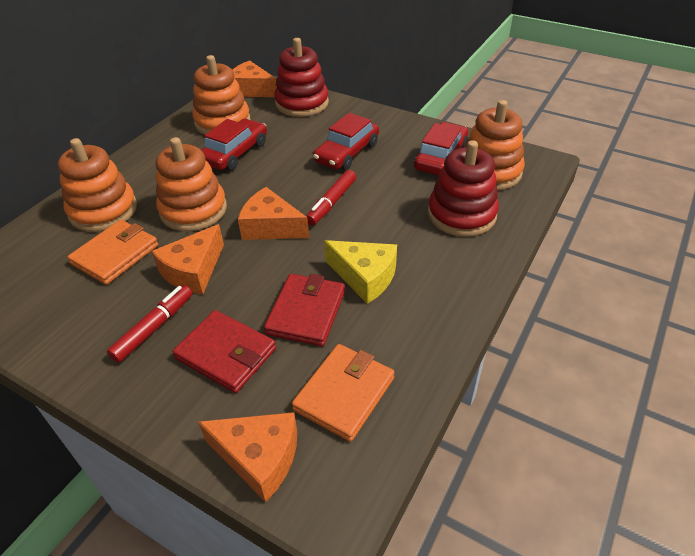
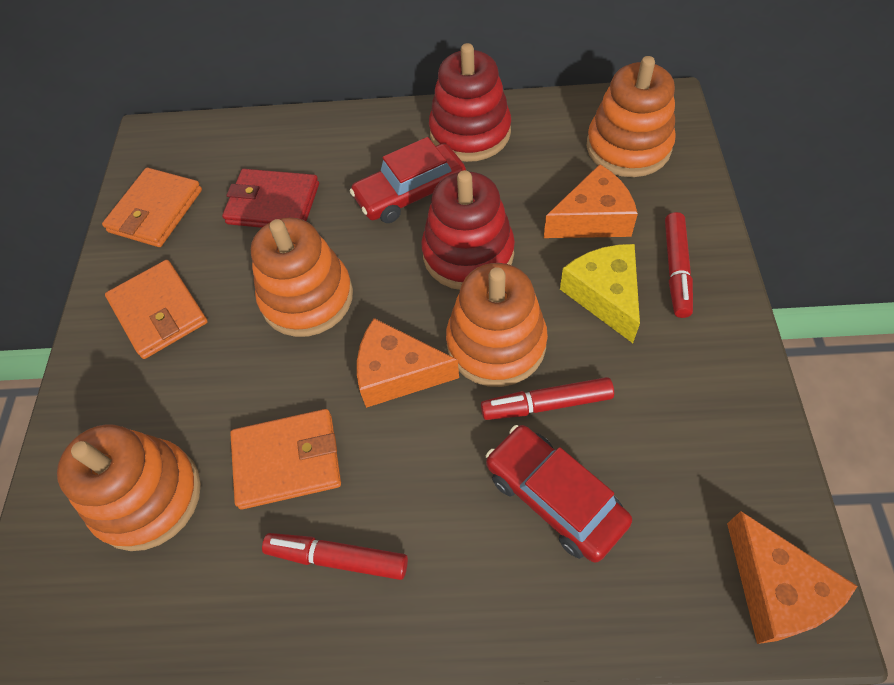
orange cheese: 4 -> 3
orange wallet: 2 -> 3
red car: 3 -> 2
red marker: 2 -> 3
red wallet: 2 -> 1

